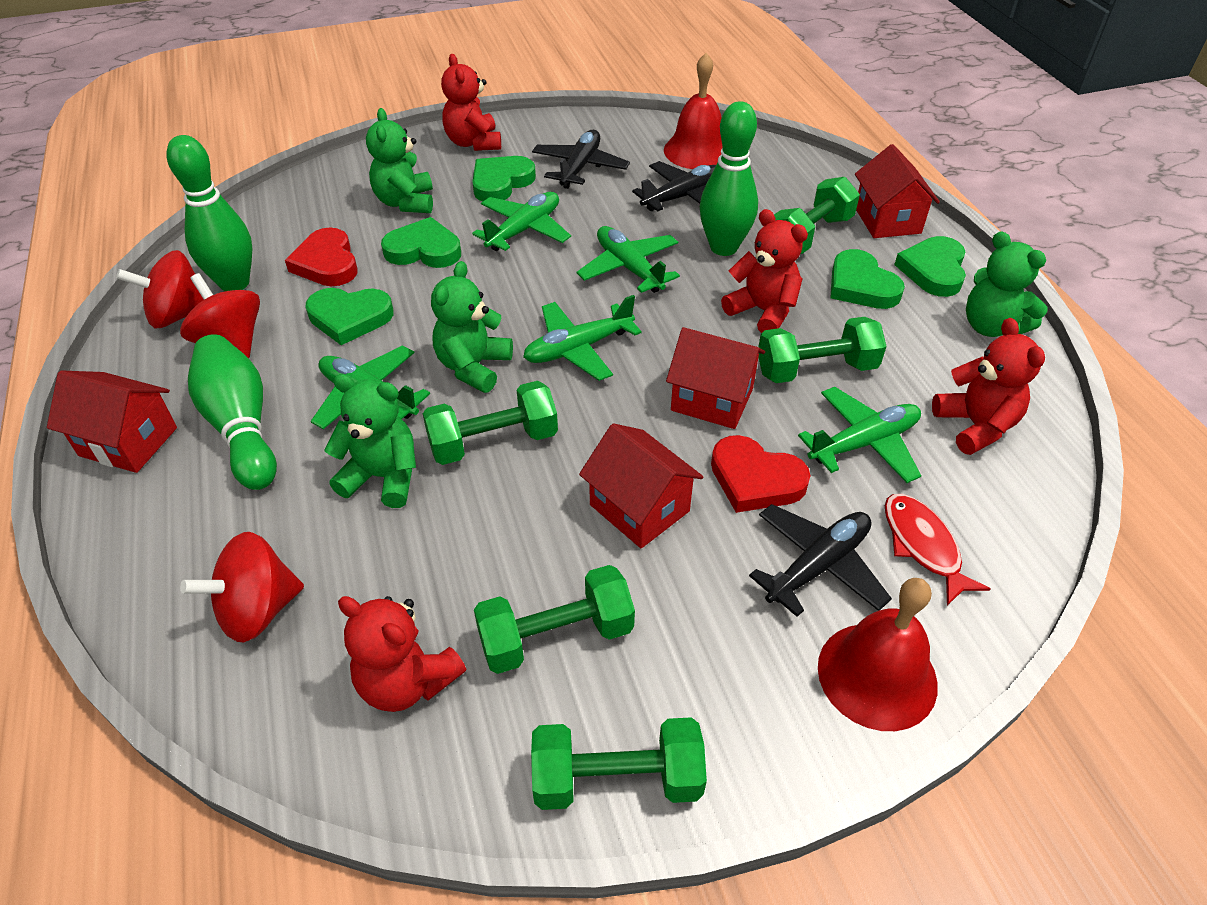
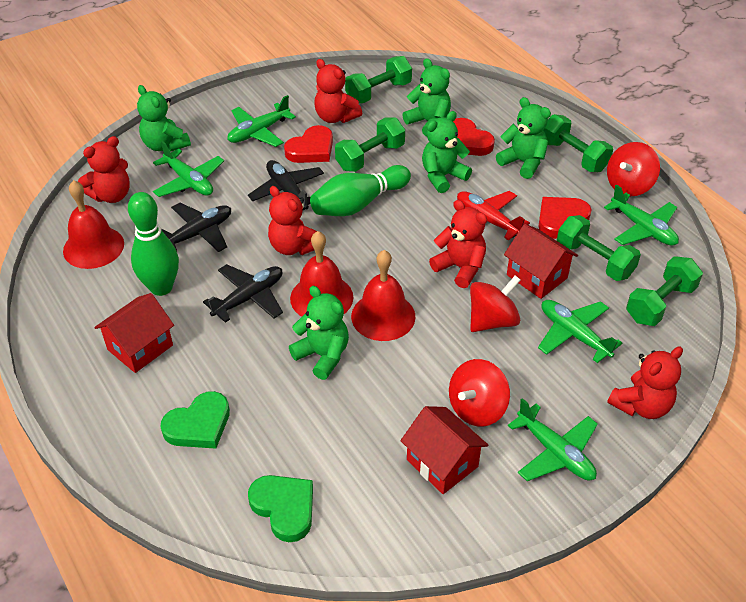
green bowling pin: 3 -> 2
green heart: 5 -> 2
green teddy bear: 4 -> 5
red bell: 2 -> 3
red fish: 1 -> 0
red heart: 2 -> 3
red house: 4 -> 3
red plane: 0 -> 1
red teddy bear: 4 -> 5

